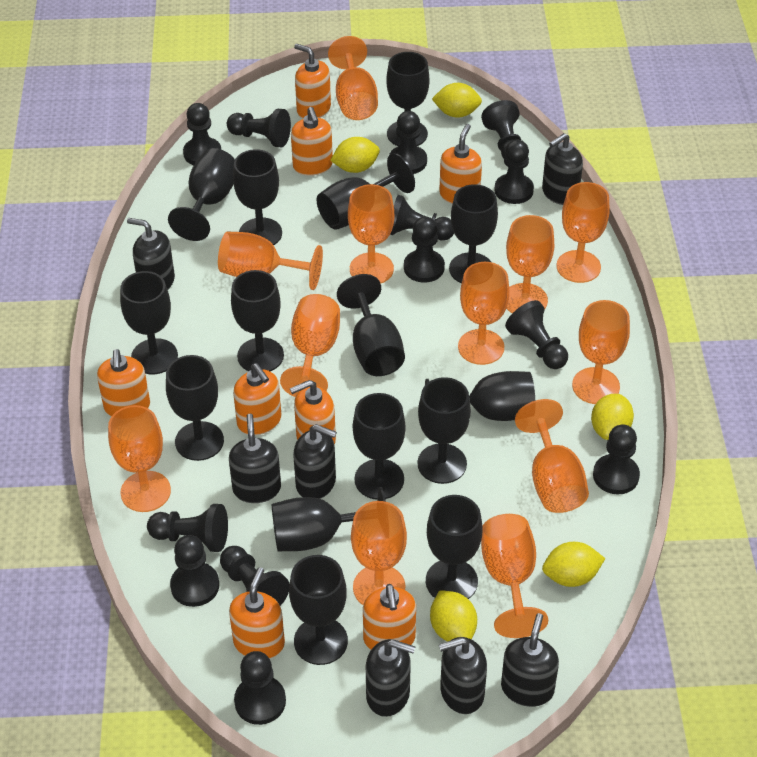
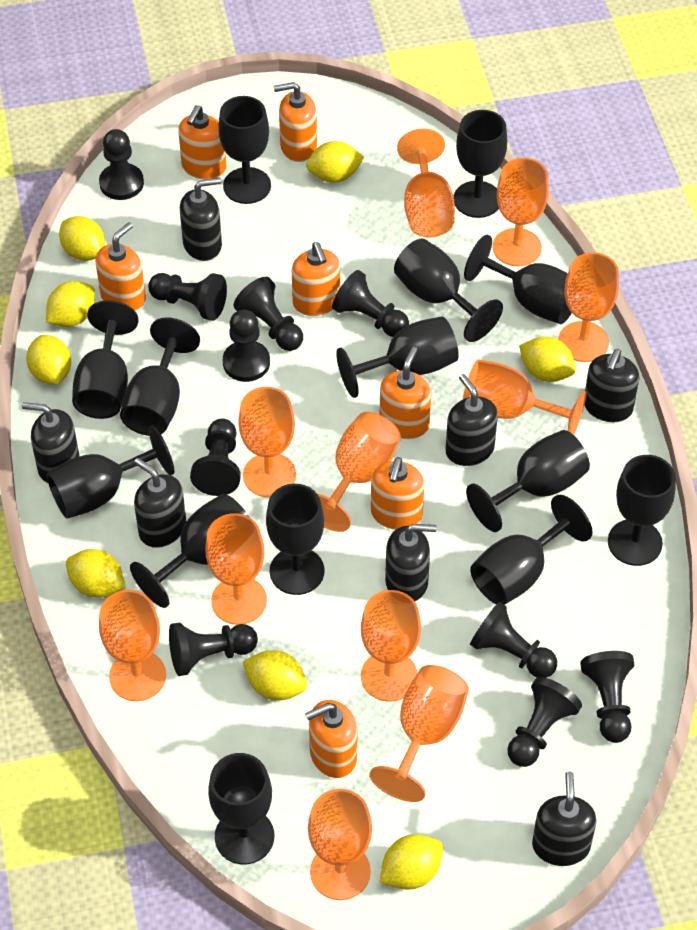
black goblet: 15 -> 14
black pawn: 13 -> 10
orange goblet: 12 -> 11
orange soap dispenser: 8 -> 7
yellow lemon: 5 -> 8

